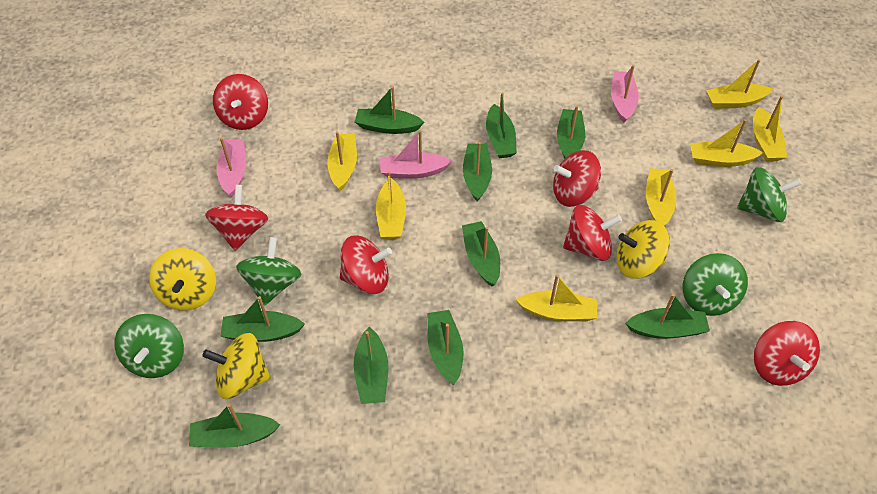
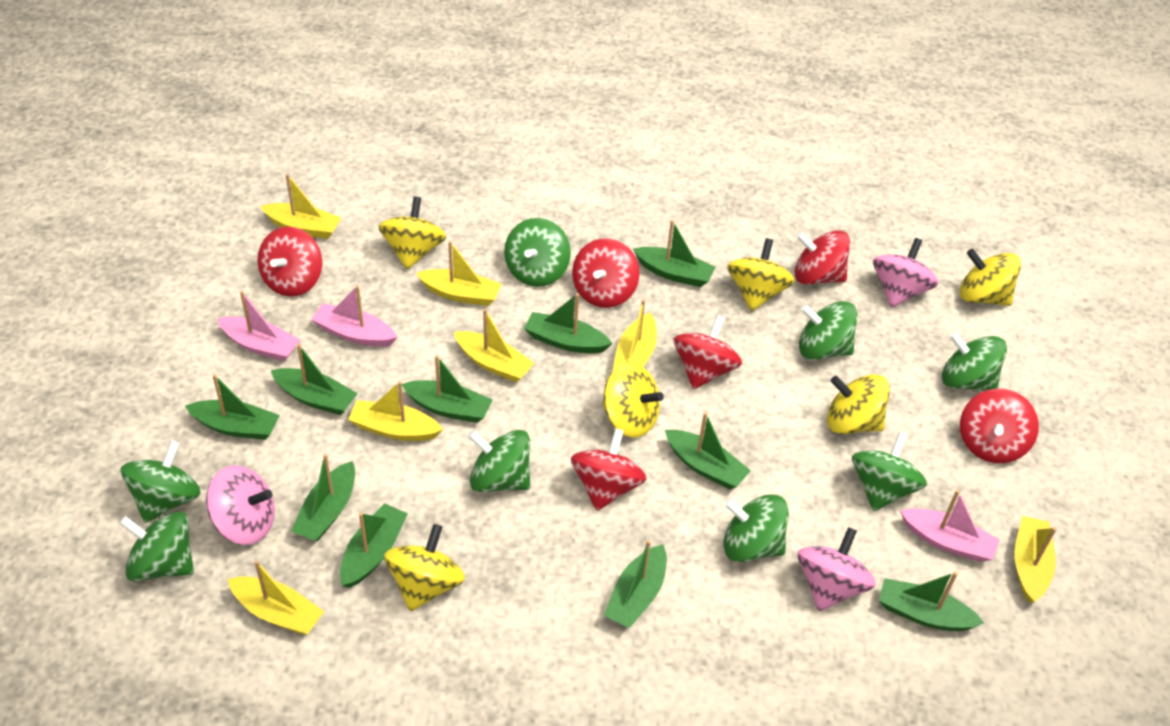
green spinning top: 4 -> 8
pink spinning top: 0 -> 3
yellow spinning top: 3 -> 6

